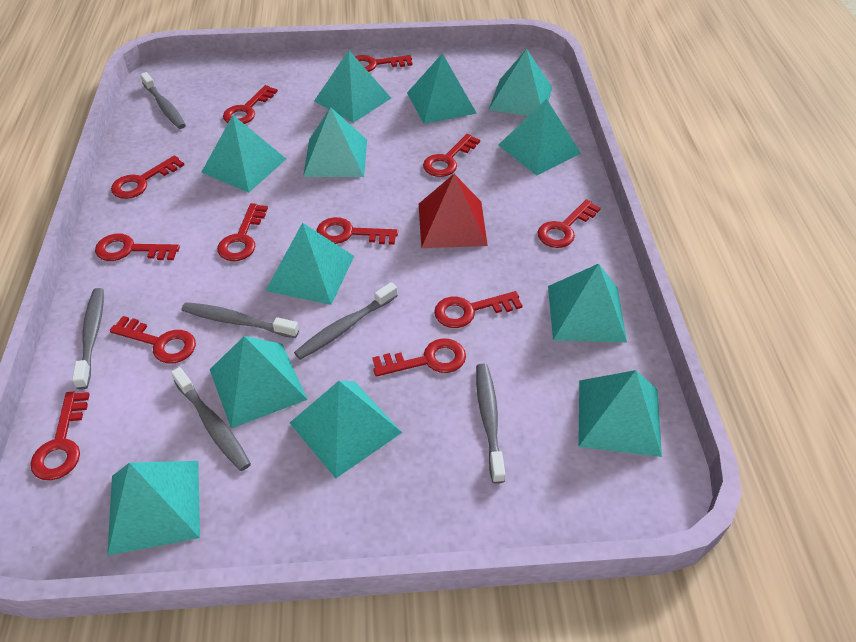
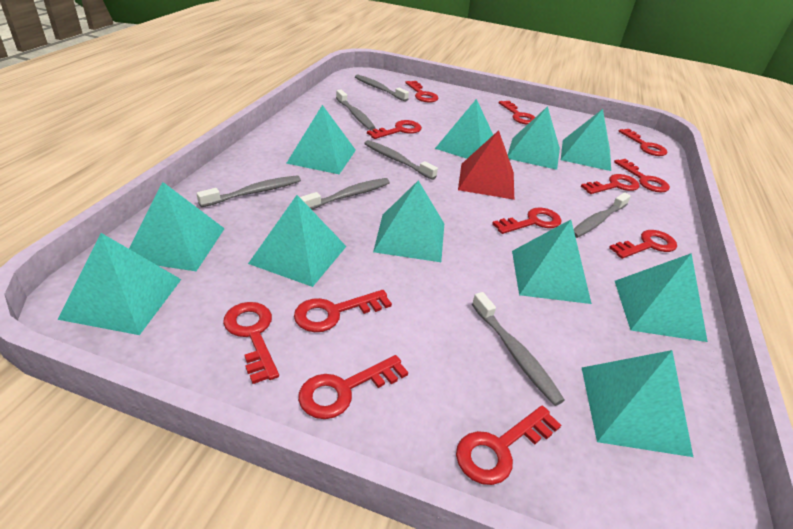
grey toothbrush: 6 -> 7
turquoise pyramid: 12 -> 11

